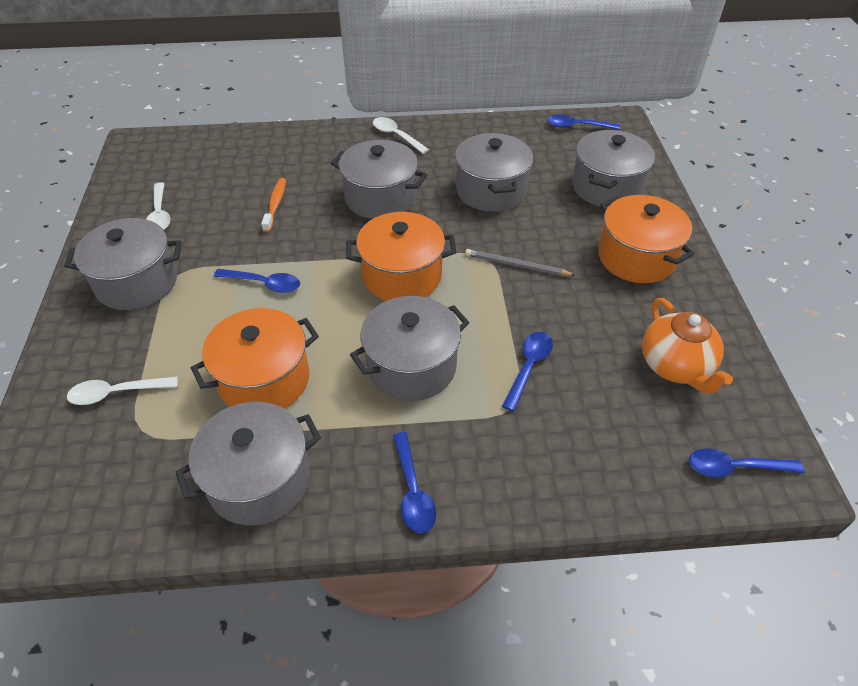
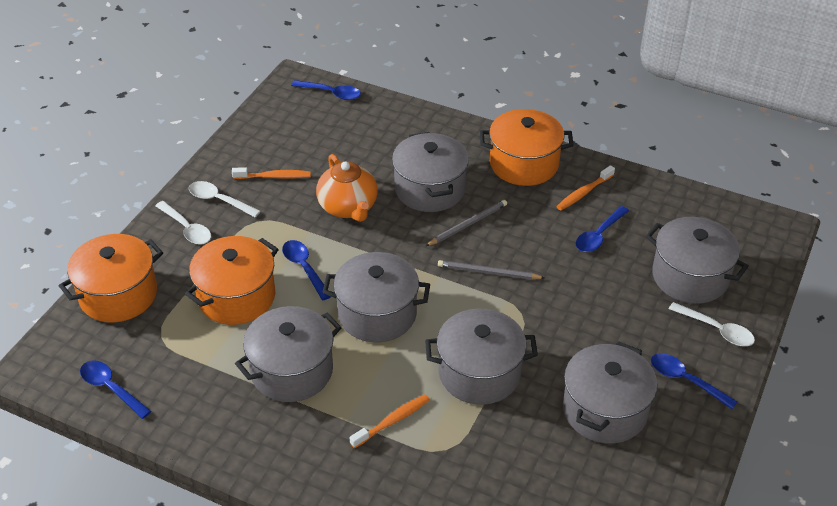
grey pencil: 1 -> 2
orange toothbrush: 1 -> 3

